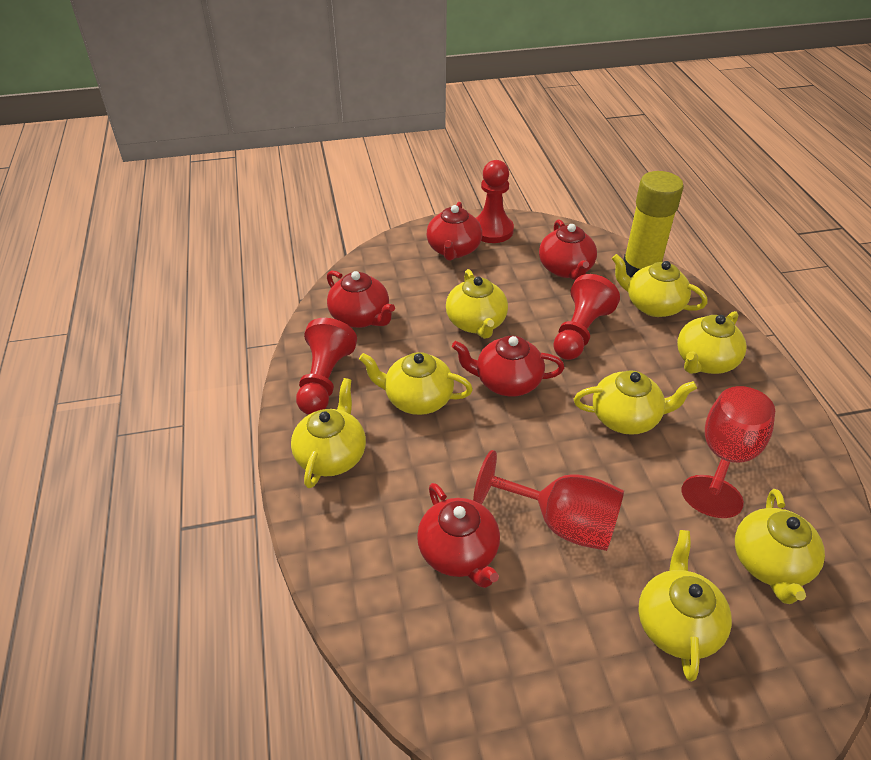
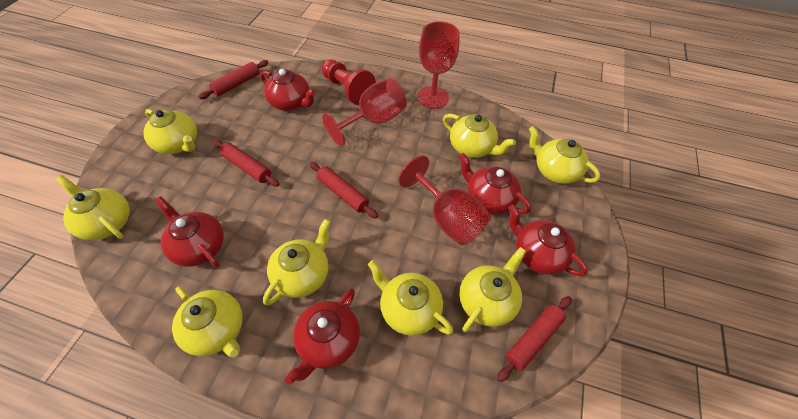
red goblet: 2 -> 3
red pawn: 3 -> 1
red rolling pin: 0 -> 4
yellow glue stick: 1 -> 0

